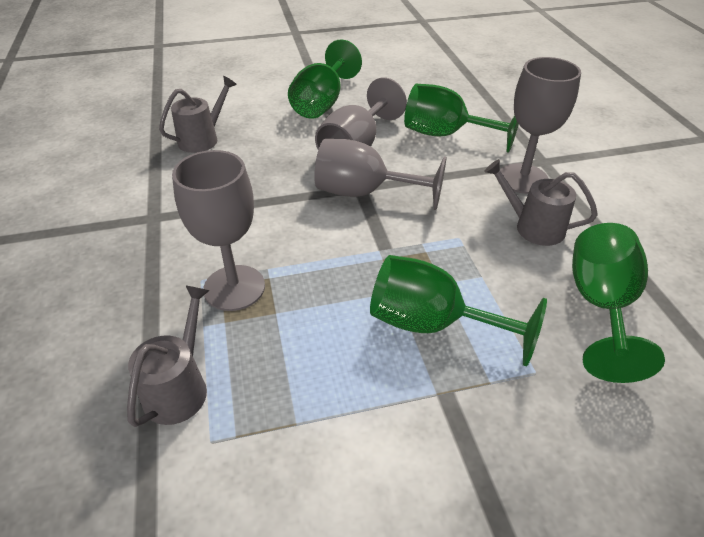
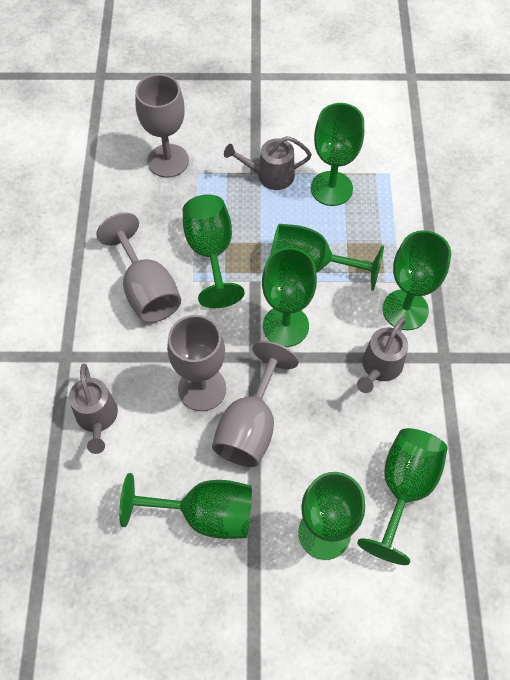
green goblet: 4 -> 8

